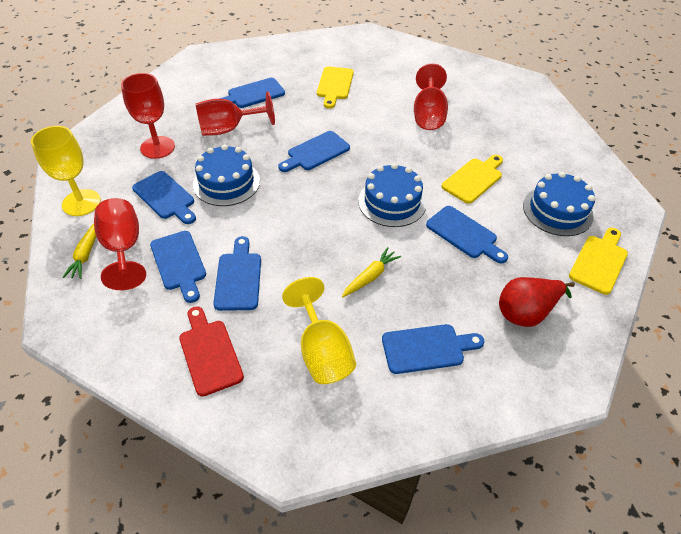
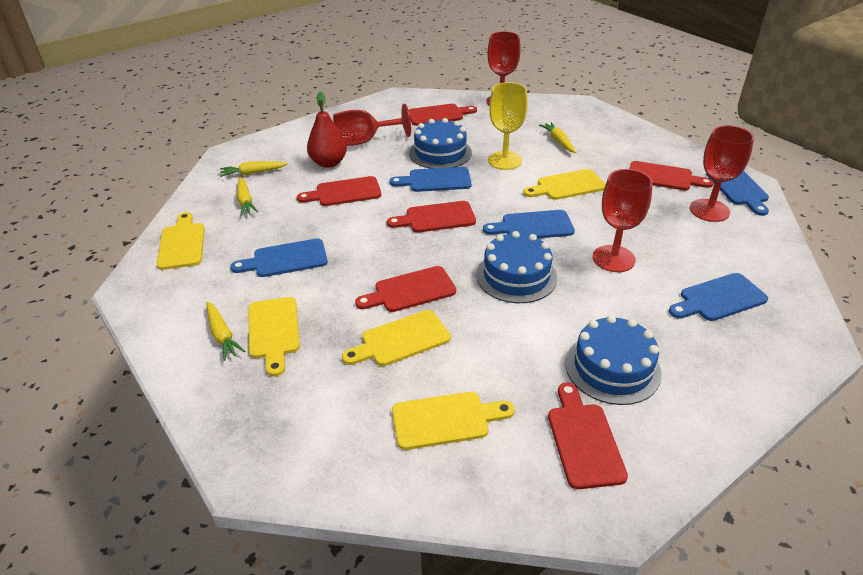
blue cutting board: 7 -> 5
red cutting board: 1 -> 6
yellow carrot: 2 -> 4
yellow cutting board: 3 -> 5
yellow goblet: 2 -> 1

